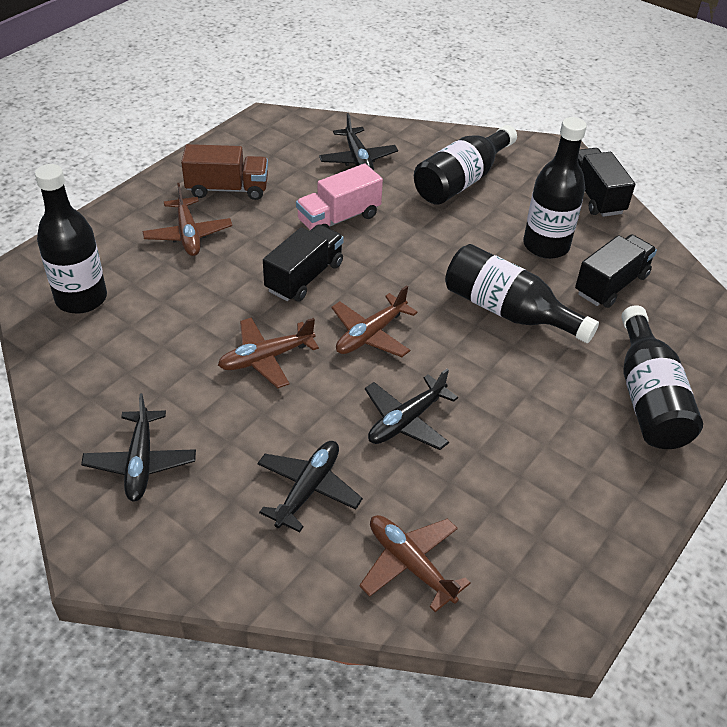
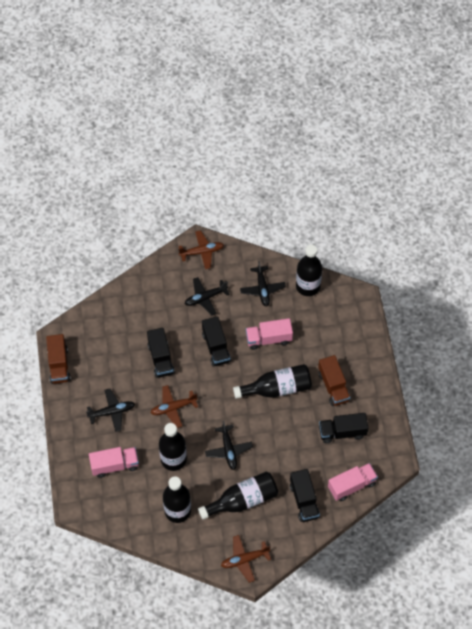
black truck: 3 -> 4
brown plane: 4 -> 3
brown truck: 1 -> 2
pink truck: 1 -> 3

